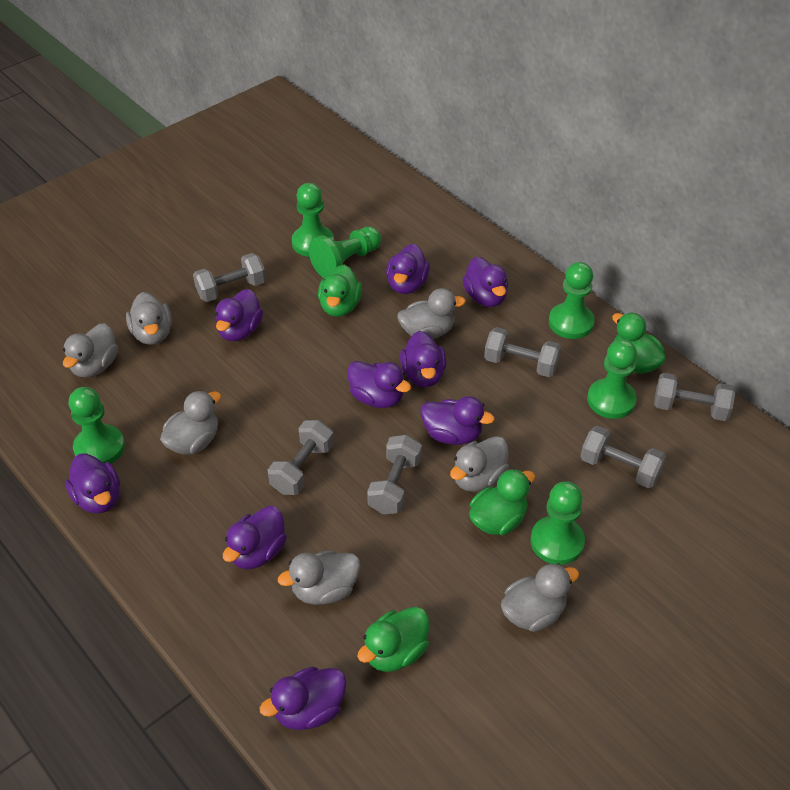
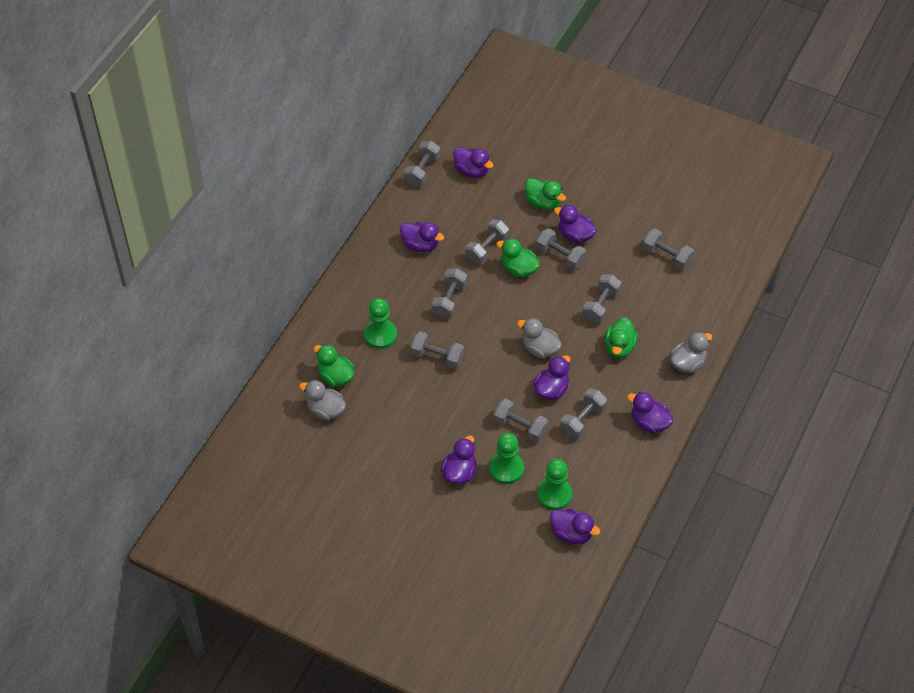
green pawn: 6 -> 3
grey duck: 7 -> 3
grey dumbbell: 6 -> 9
purple duck: 9 -> 7

